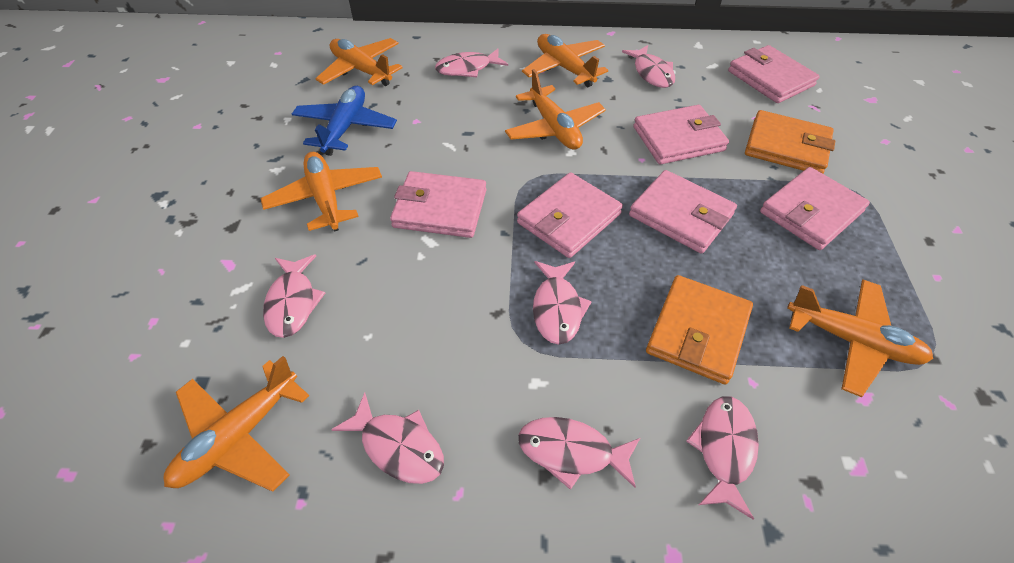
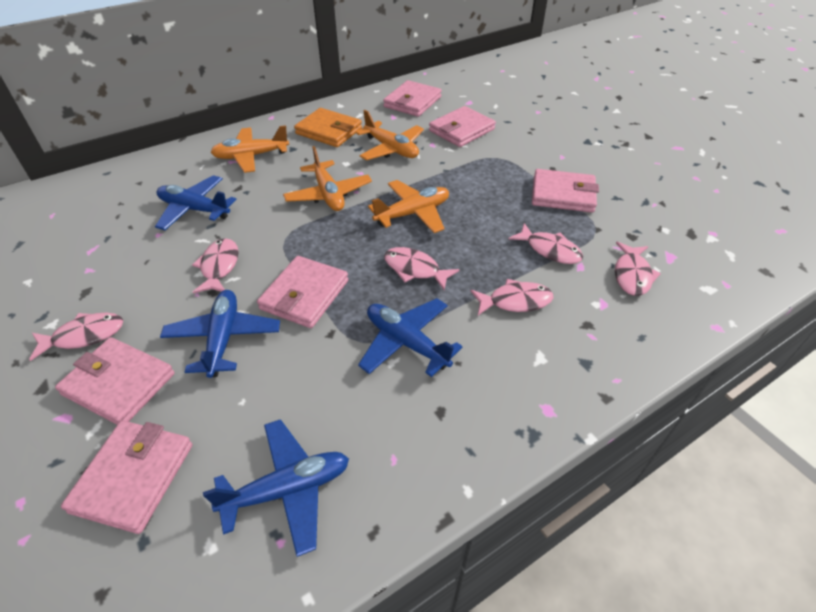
blue plane: 1 -> 4
orange plane: 6 -> 4
orange wallet: 2 -> 1
pink fish: 7 -> 6

